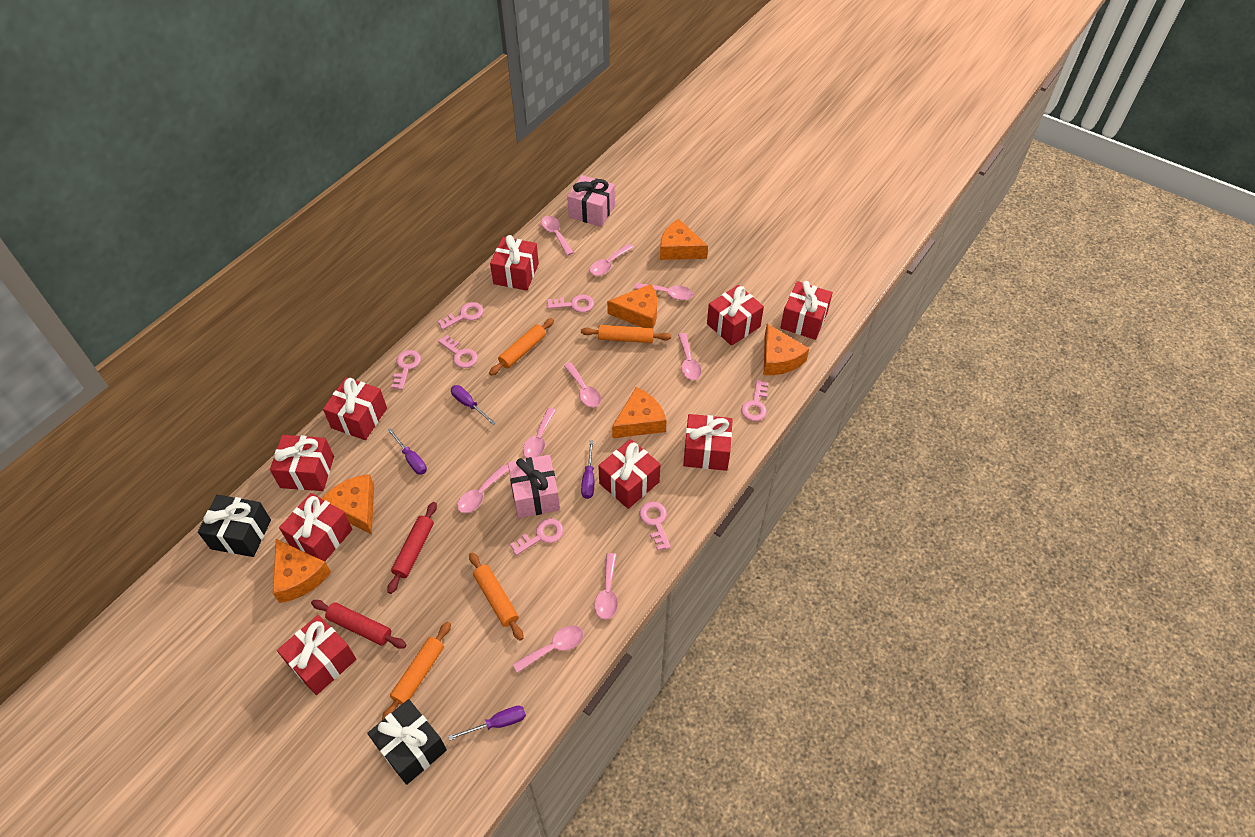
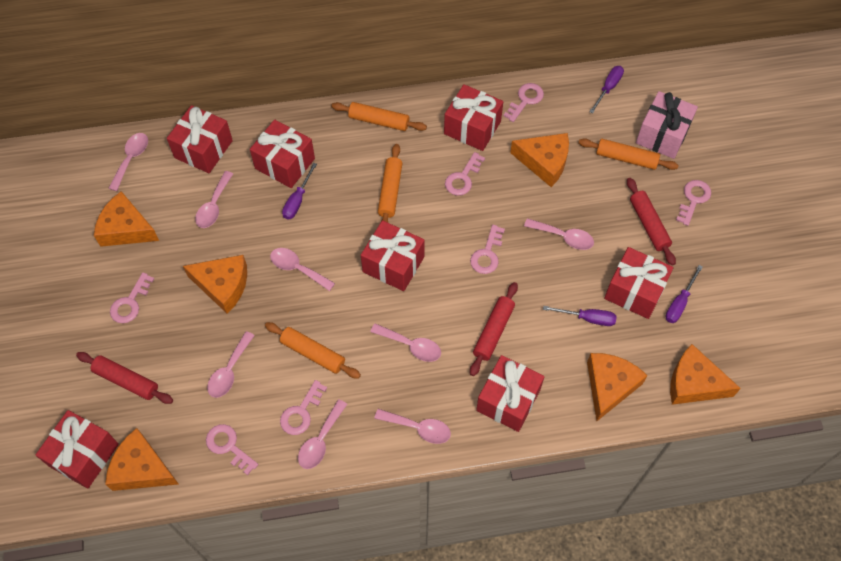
black gift: 2 -> 0
pink gift: 2 -> 1
pink spoon: 9 -> 8
red gift: 9 -> 7
red rolling pin: 2 -> 3

